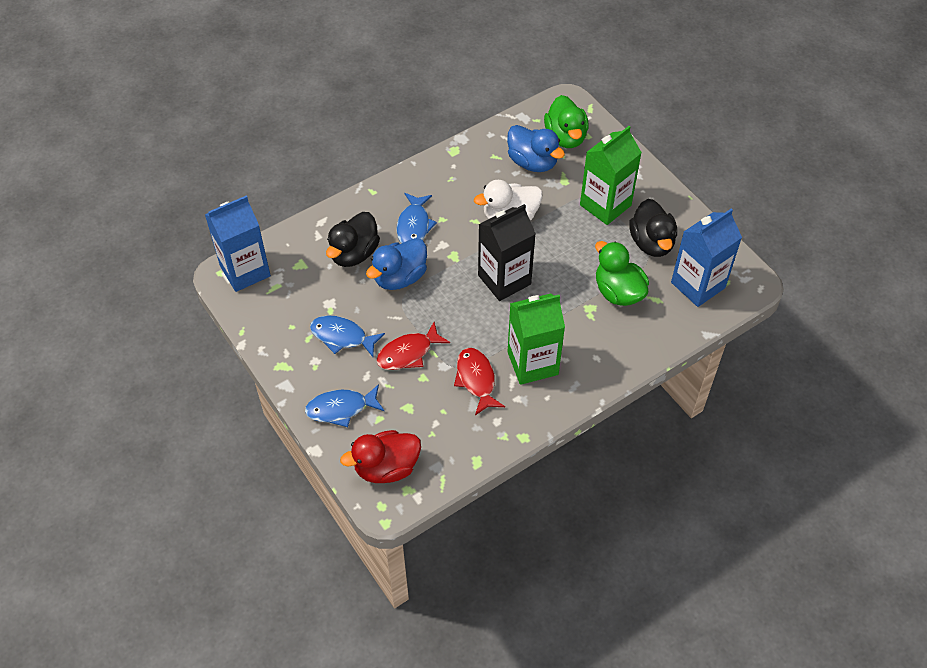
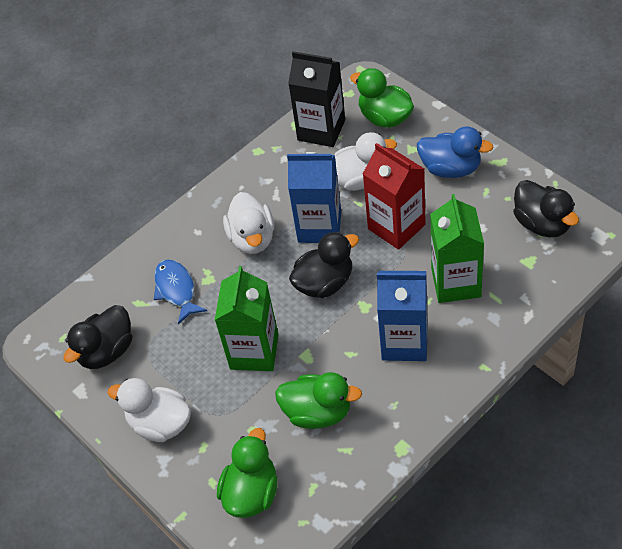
black duck: 2 -> 3
blue duck: 2 -> 1
blue fish: 3 -> 1
green duck: 2 -> 3
red carton: 0 -> 1
red duck: 1 -> 0
red fish: 2 -> 0
white duck: 1 -> 3

